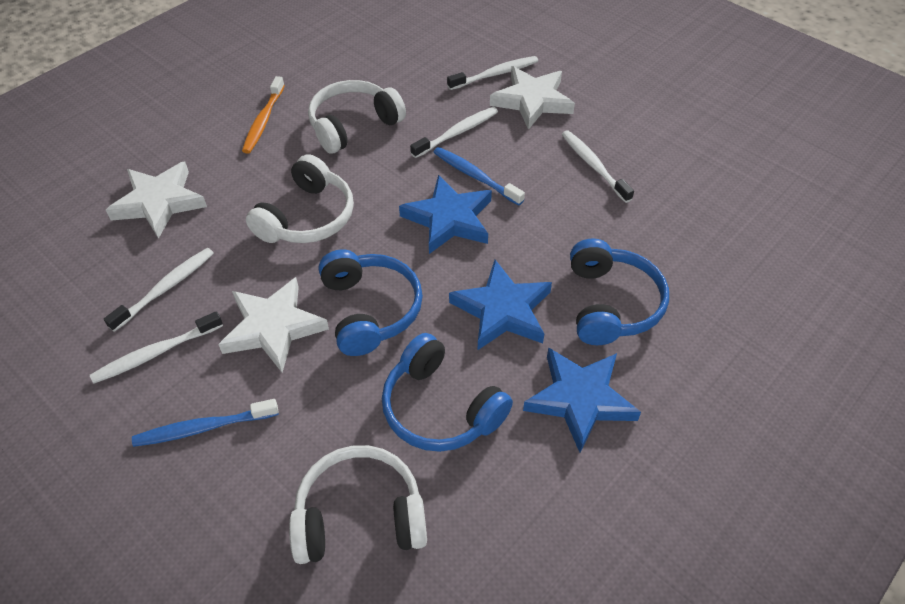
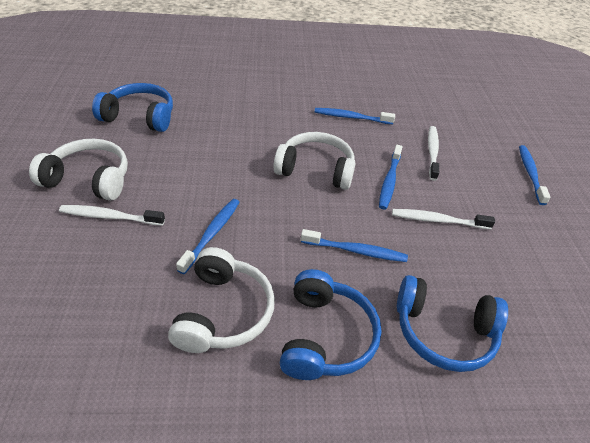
blue star: 3 -> 0
blue toothbrush: 2 -> 5
orange toothbrush: 1 -> 0
white star: 3 -> 0
white toothbrush: 5 -> 3

